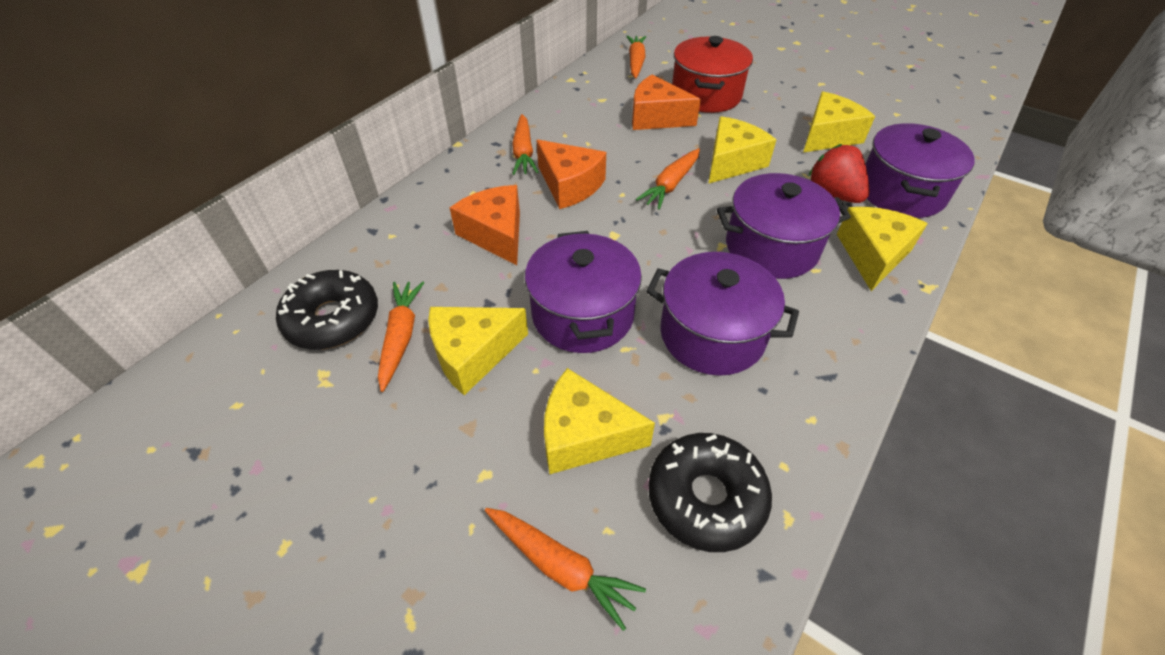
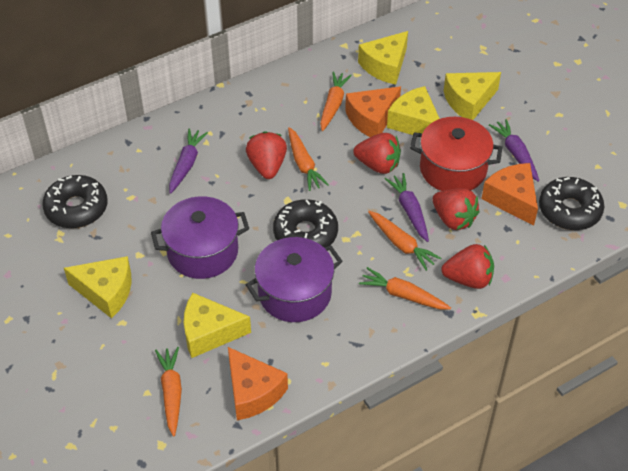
black donut: 2 -> 3
purple carrot: 0 -> 3
purple pot: 4 -> 2
red strawberry: 1 -> 4

